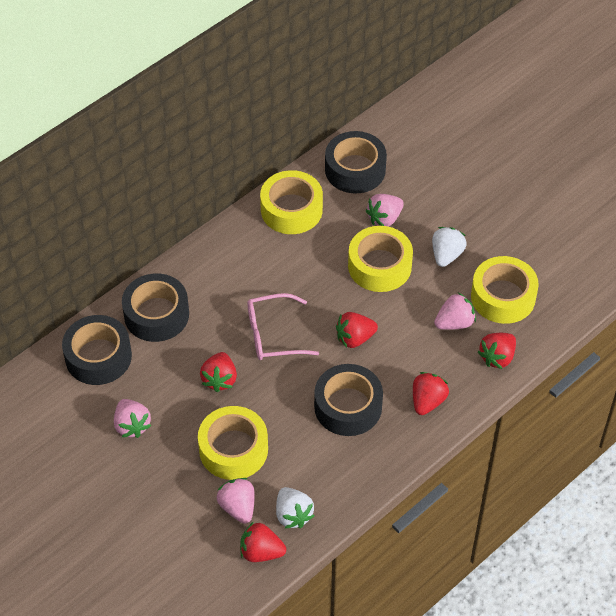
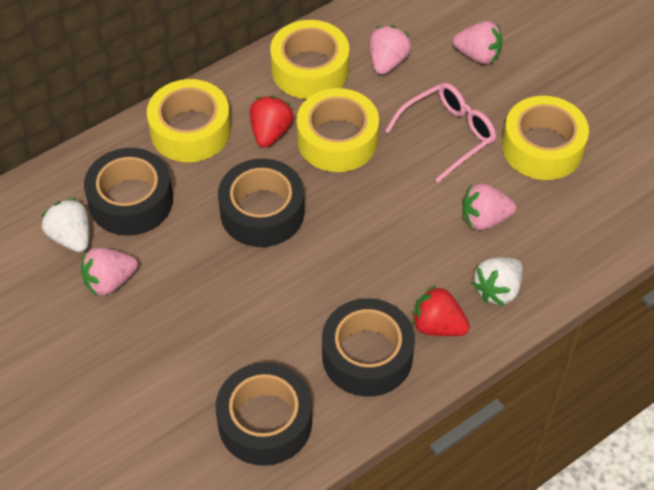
red strawberry: 5 -> 2

